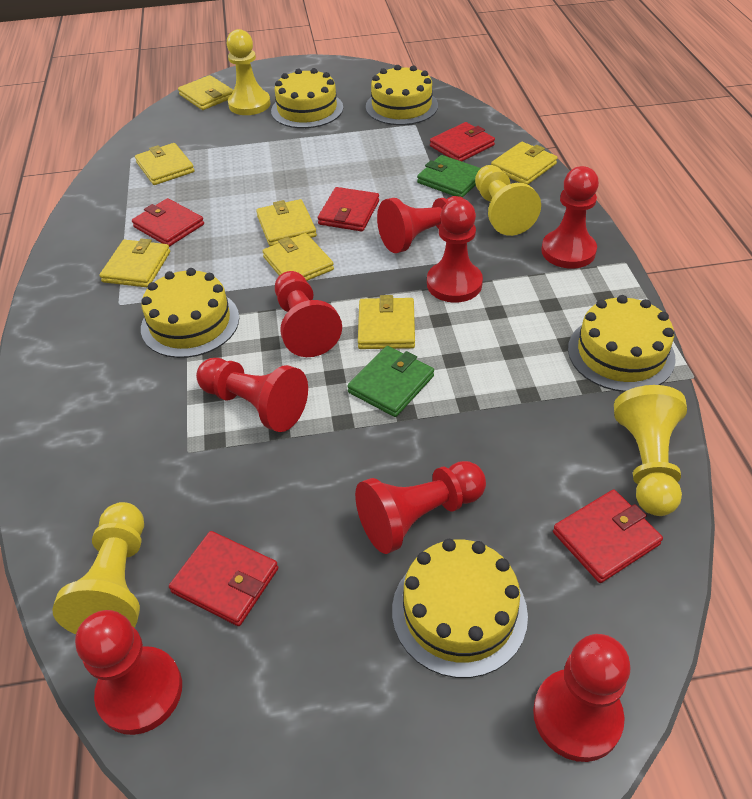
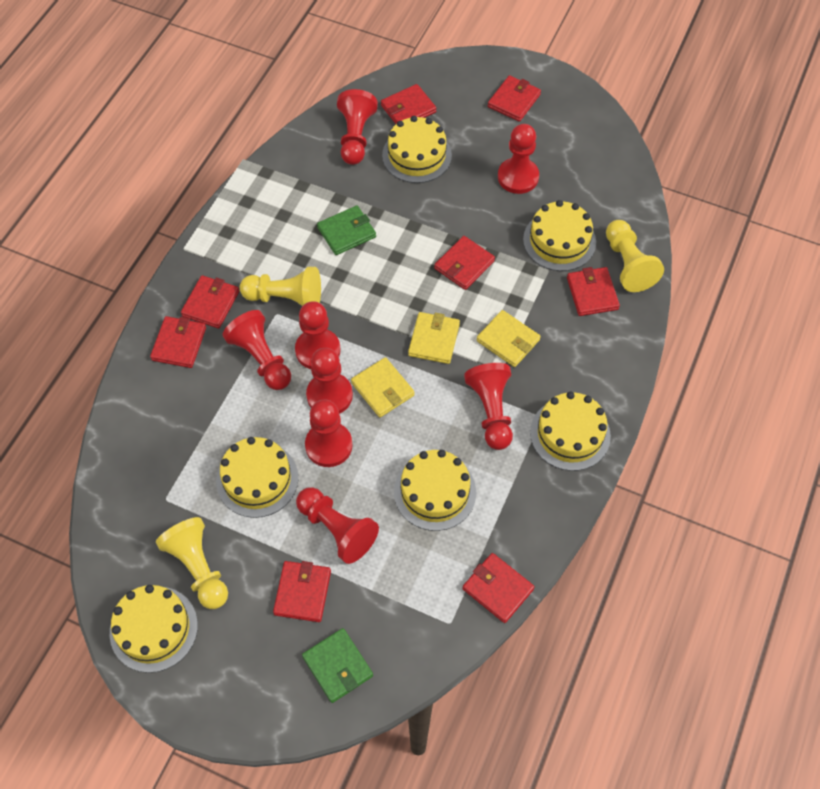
red wallet: 5 -> 8
yellow cake: 5 -> 6
yellow pawn: 4 -> 3
yellow wallet: 7 -> 3

